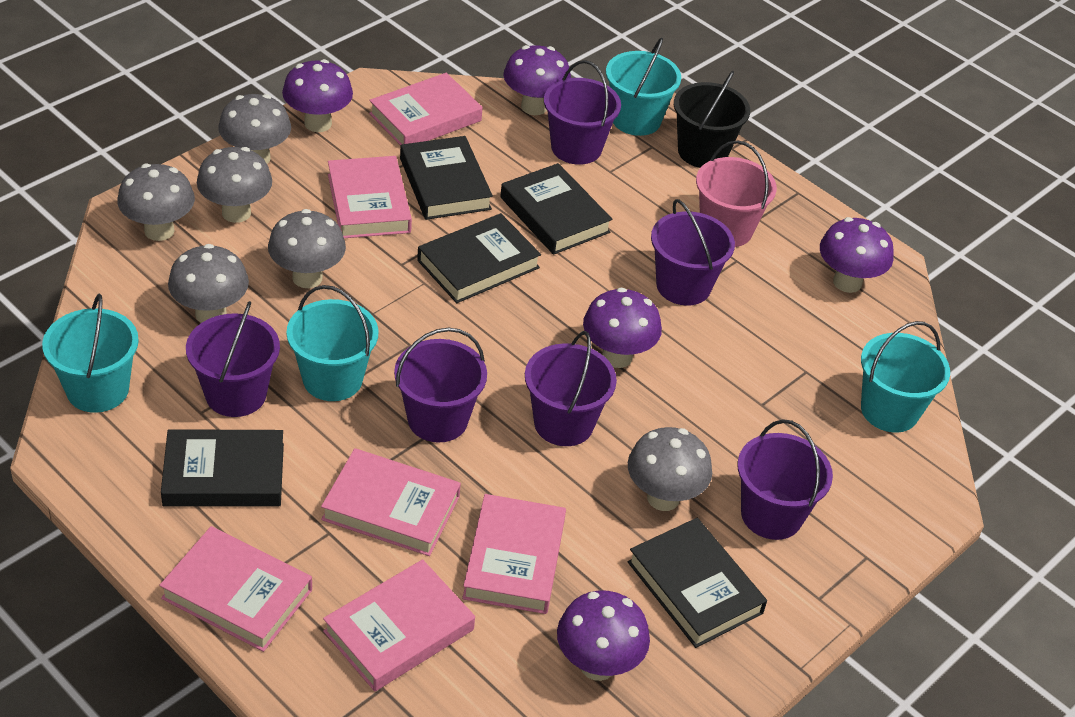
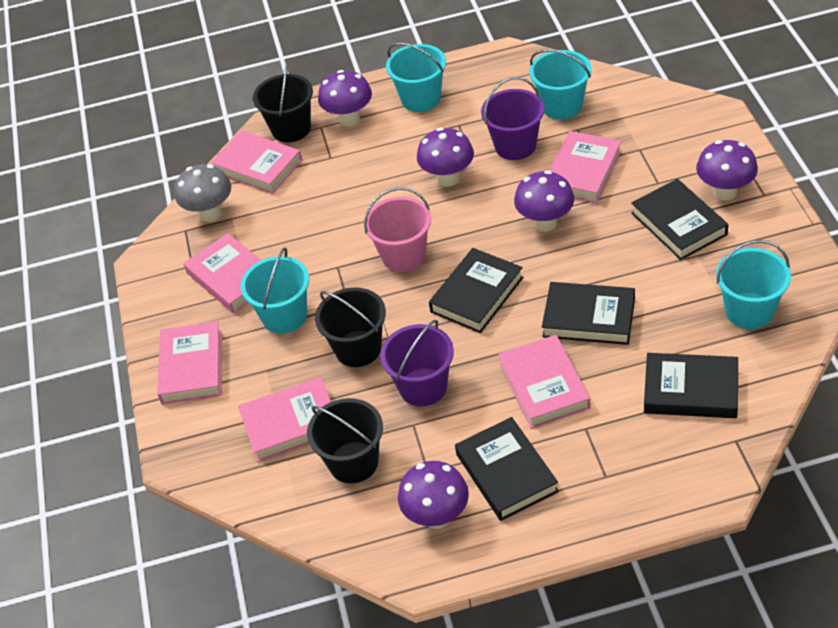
black bucket: 1 -> 3
grey mushroom: 6 -> 1
purple bucket: 6 -> 2

